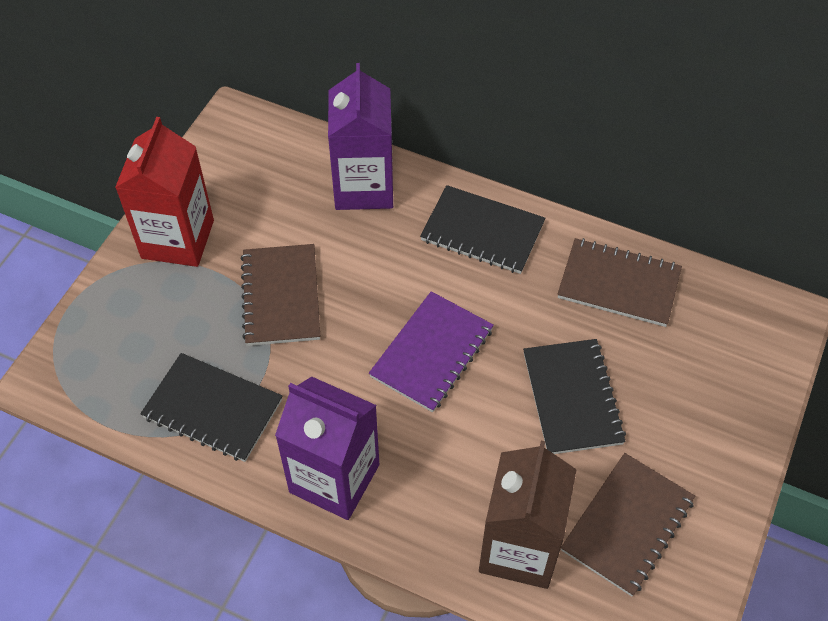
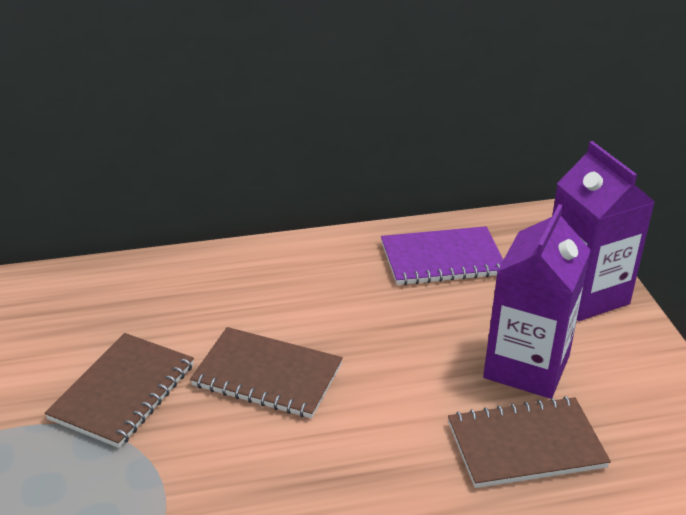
black notebook: 3 -> 0
brown carton: 1 -> 0
red carton: 1 -> 0

